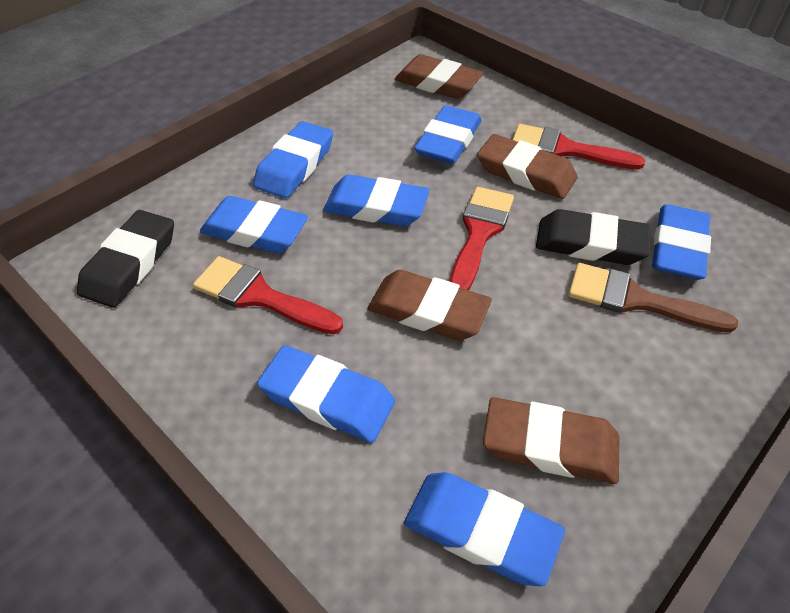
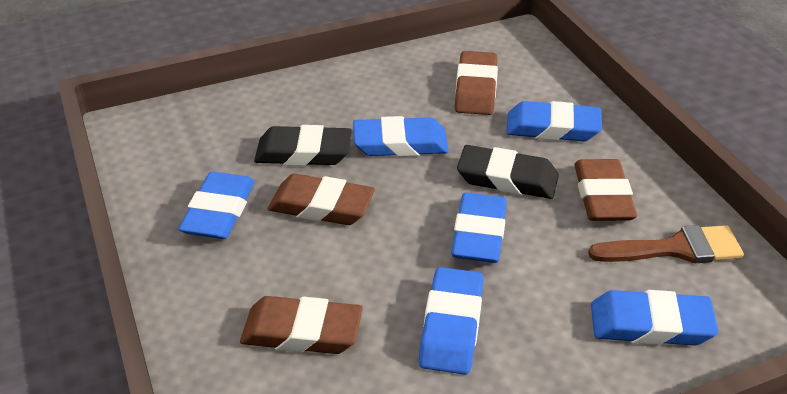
blue eraser: 7 -> 6
red brush: 3 -> 0

